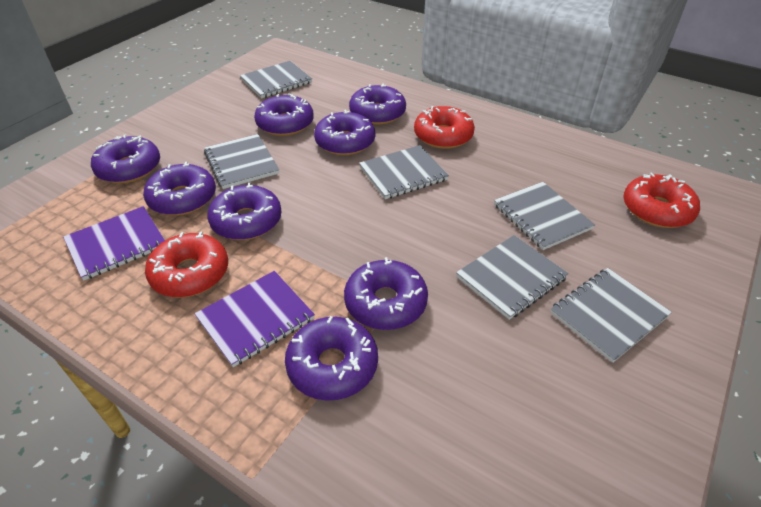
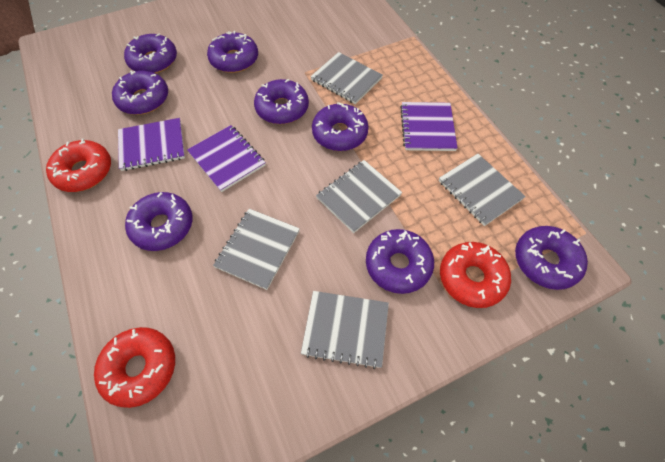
grey notebook: 6 -> 5
purple notebook: 2 -> 3

